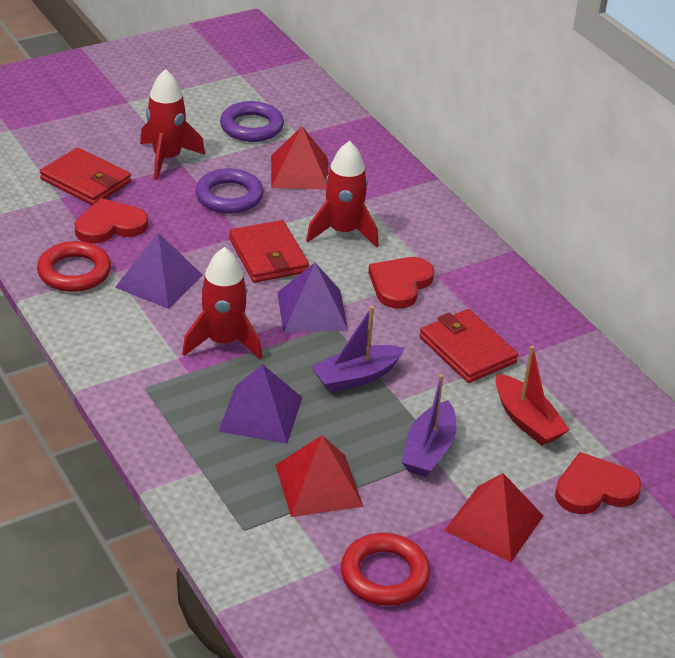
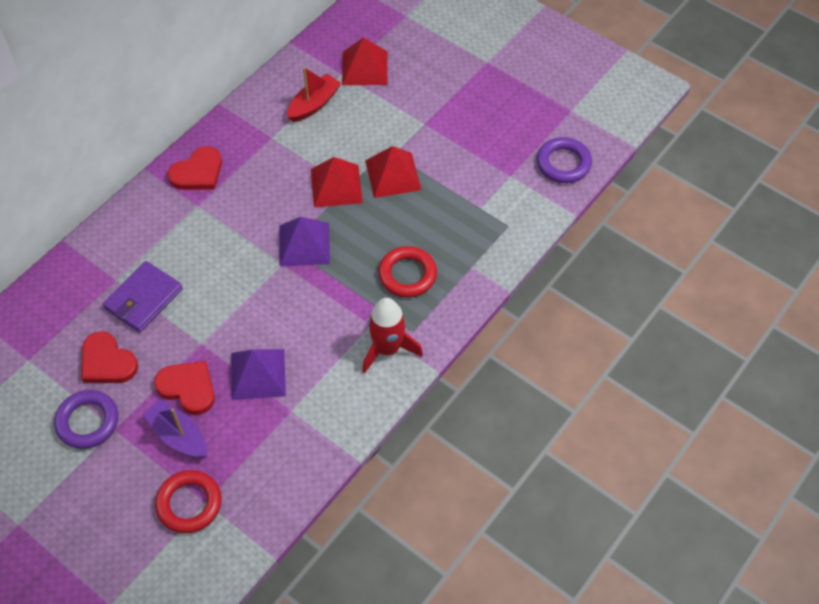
purple boat: 2 -> 1
purple pyramid: 3 -> 2
purple wallet: 0 -> 1
red rocket: 3 -> 1
red wallet: 3 -> 0

